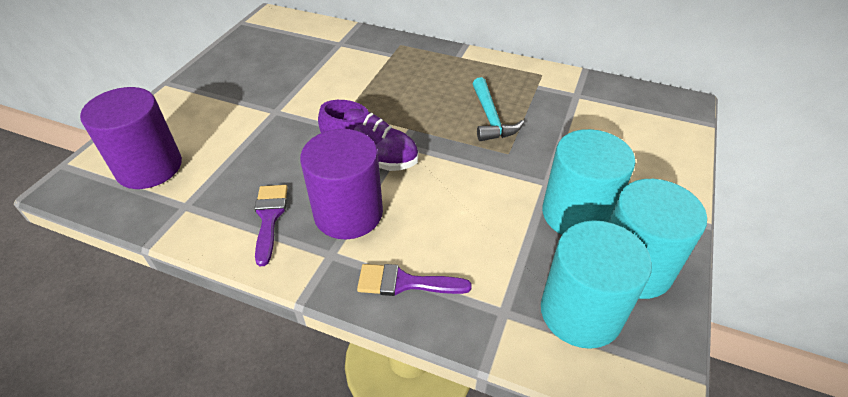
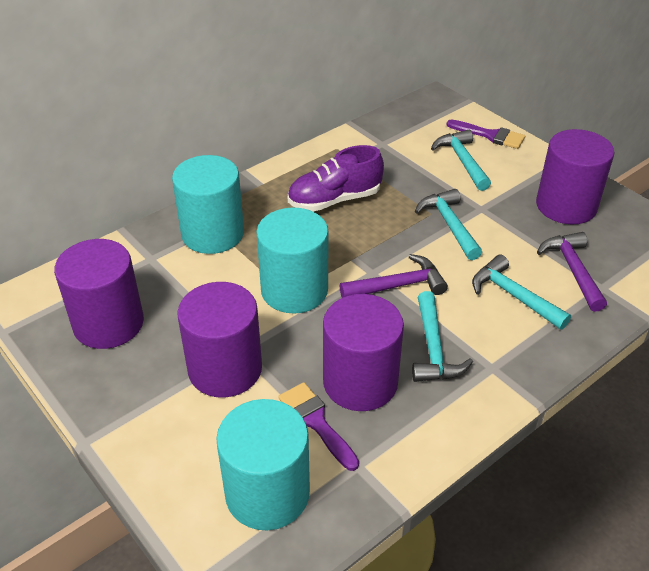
purple cylinder: 2 -> 4
purple hammer: 0 -> 2
turquoise hammer: 1 -> 4

